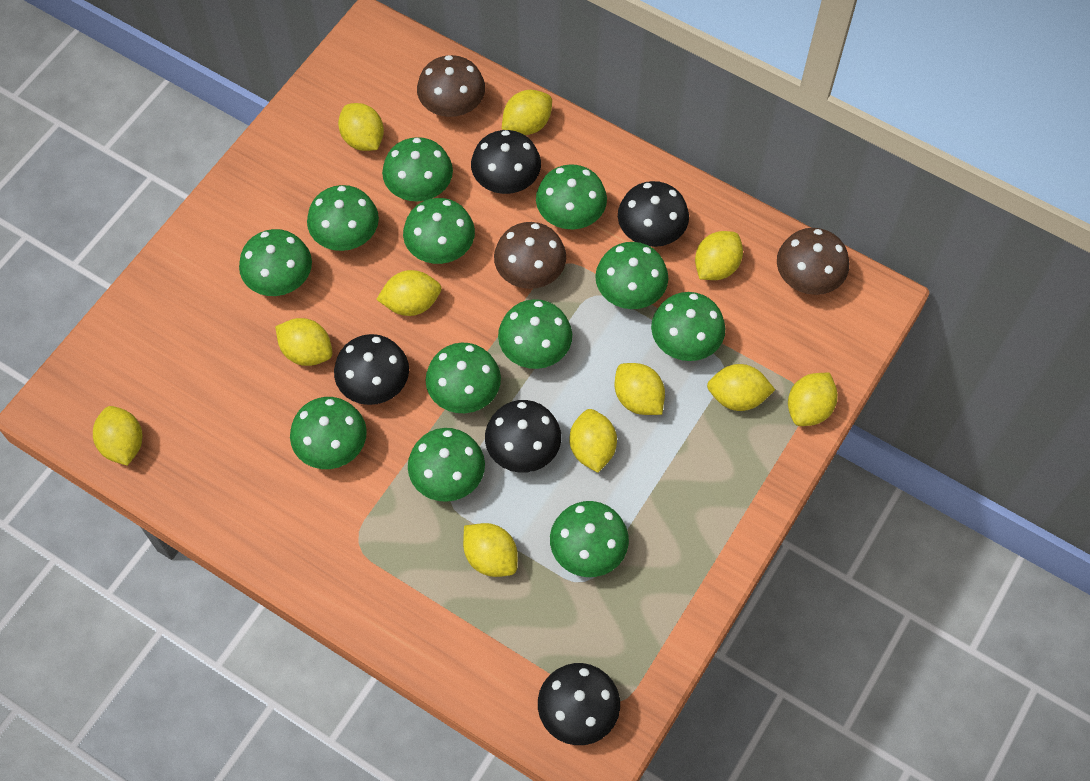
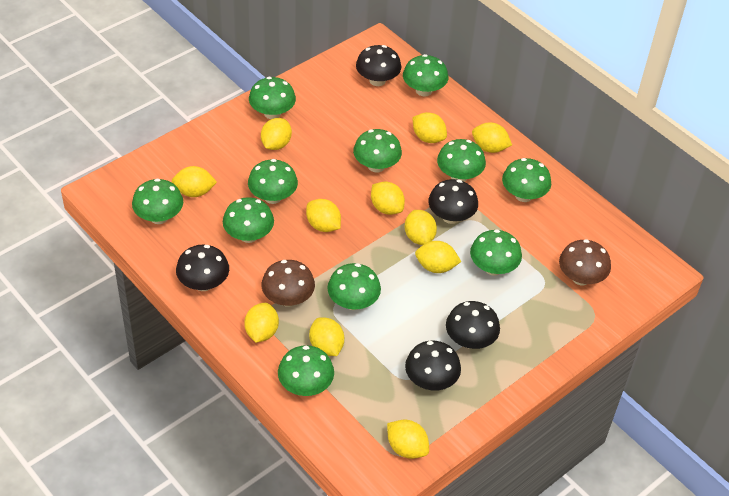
brown mushroom: 3 -> 2
green mushroom: 12 -> 11

